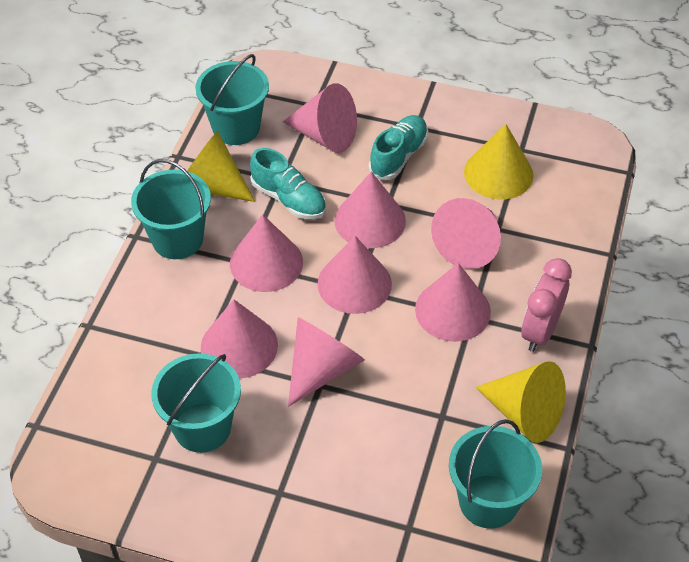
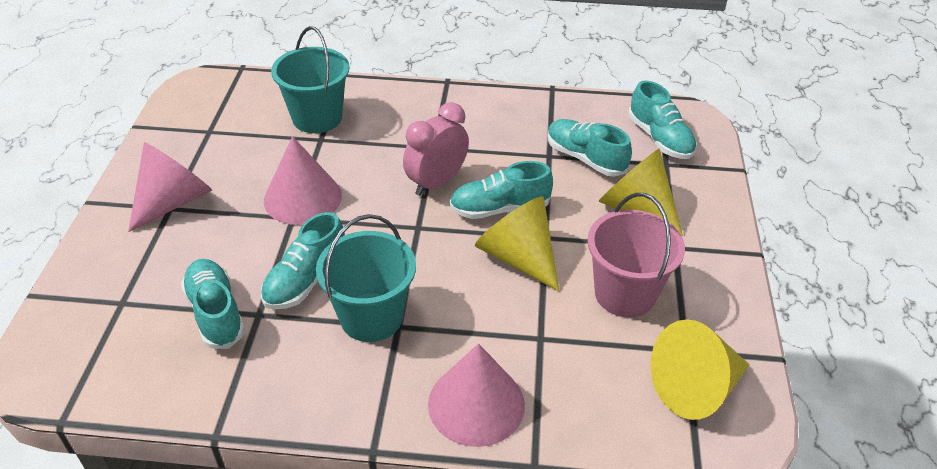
pink bucket: 0 -> 1
pink cone: 8 -> 3
turquoise bucket: 4 -> 2
turquoise shoe: 2 -> 5

